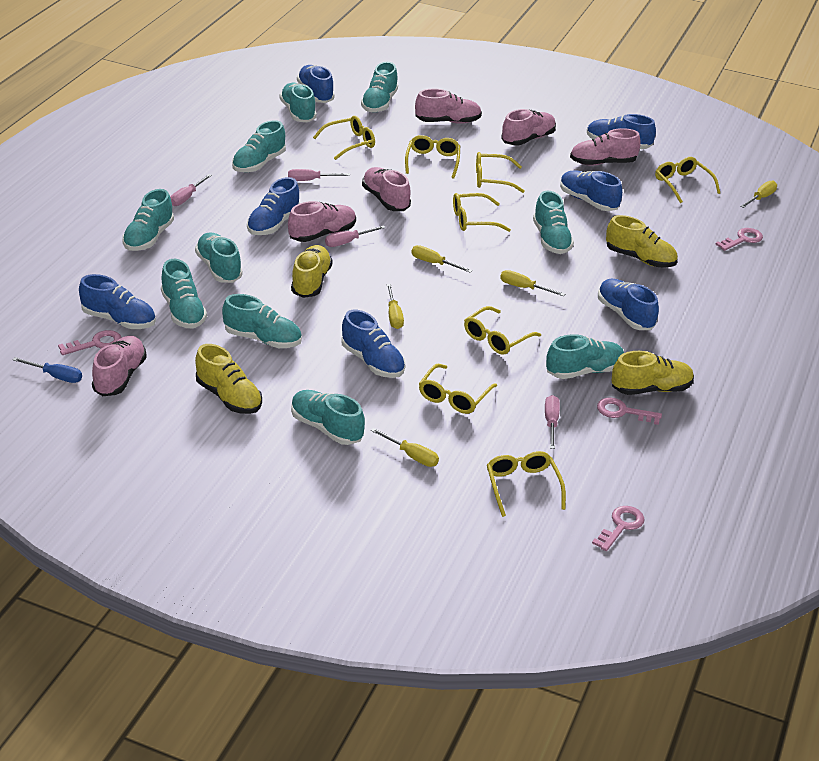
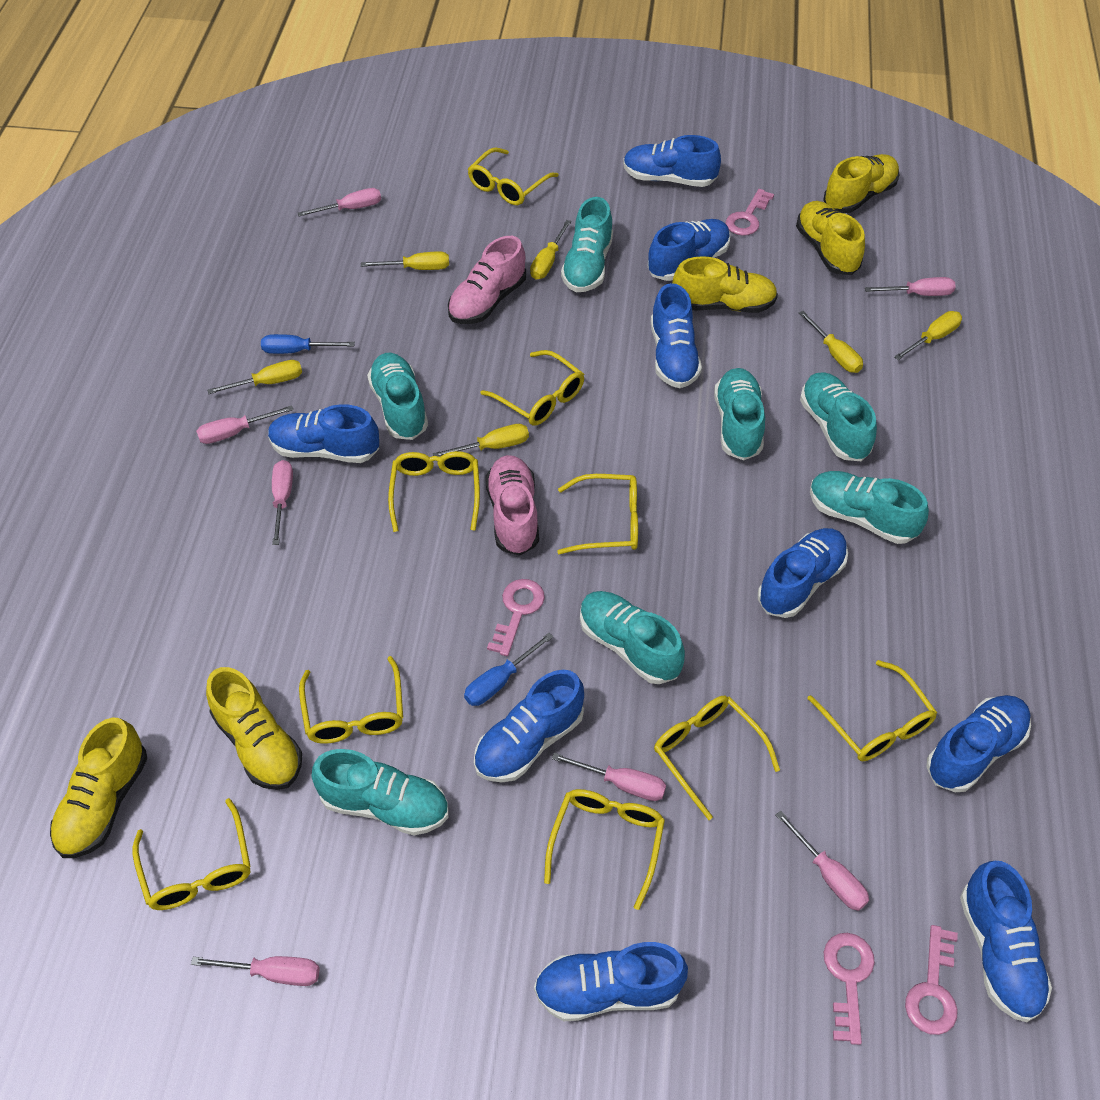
blue screwdriver: 1 -> 2
blue shoe: 7 -> 9
pink screwdriver: 4 -> 7
pink shoe: 6 -> 2
turquoise shoe: 10 -> 7
yellow glasses: 8 -> 9
yellow screwdriver: 5 -> 6
yellow shoe: 4 -> 5

